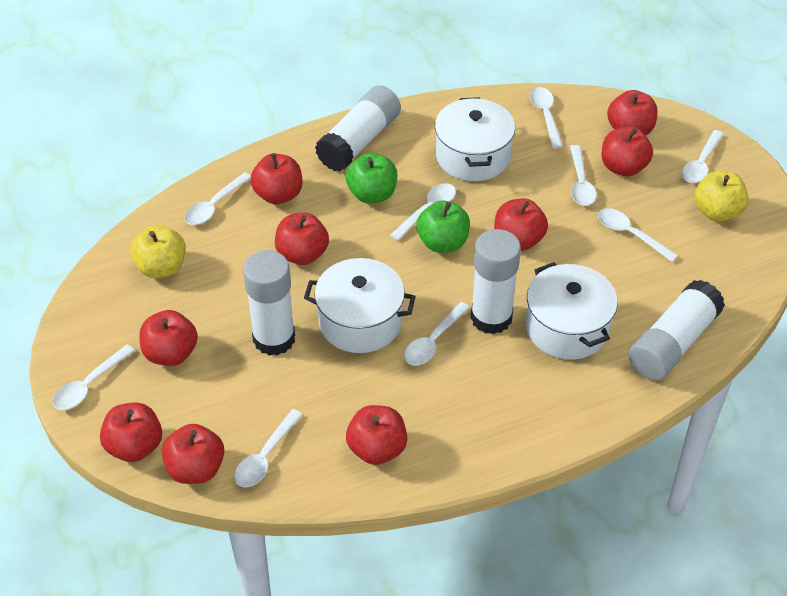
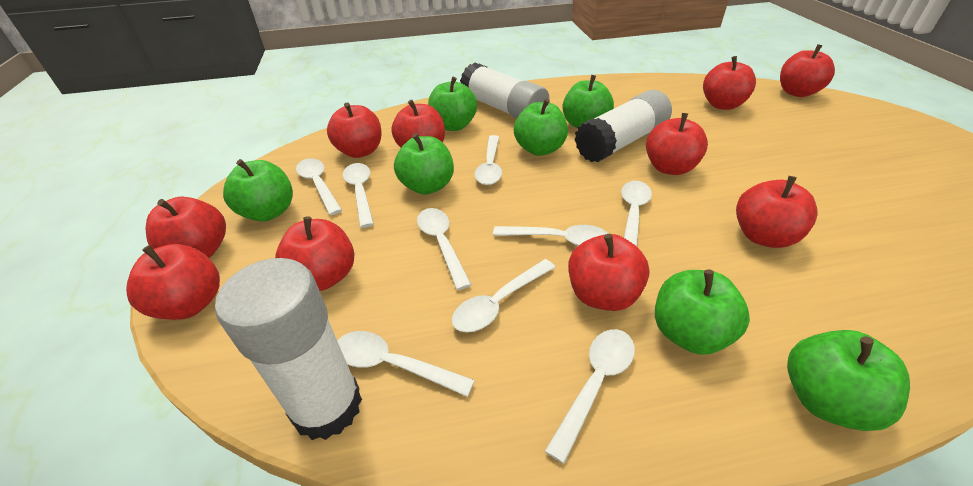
green apple: 2 -> 7
red apple: 9 -> 10
white glue stick: 4 -> 3
white pot: 3 -> 0
yellow apple: 2 -> 0

